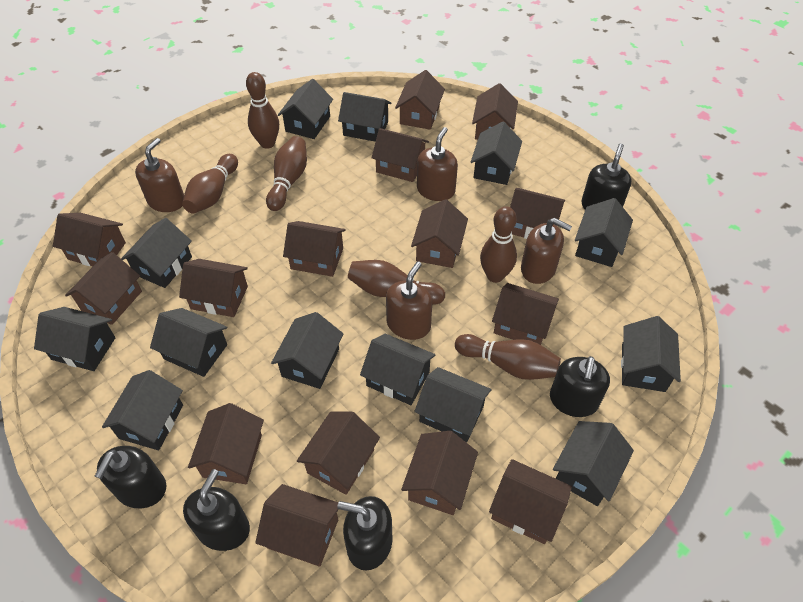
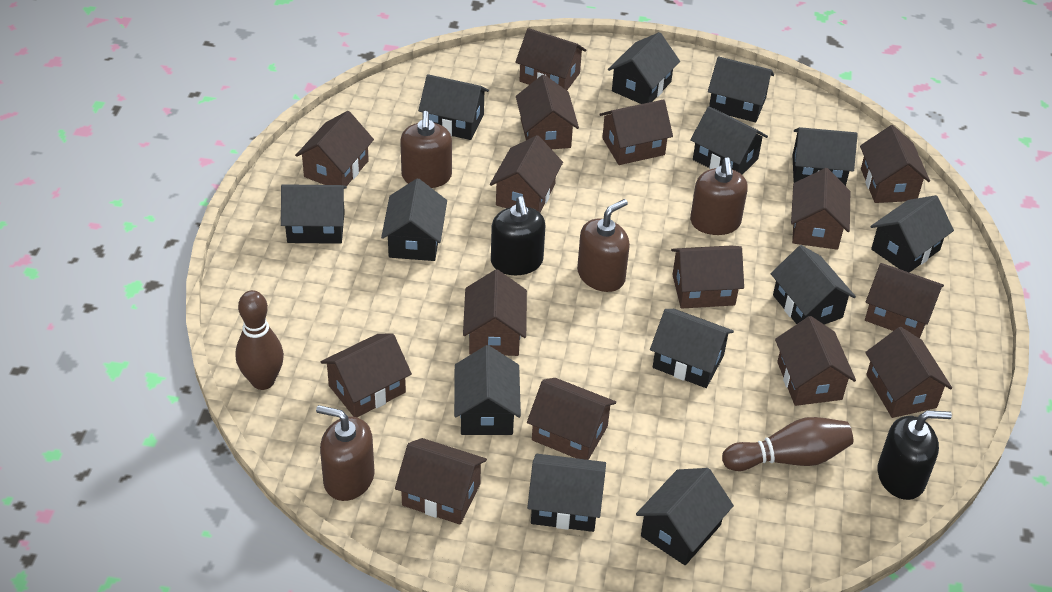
black soap dispenser: 5 -> 2
brown bowling pin: 6 -> 2

